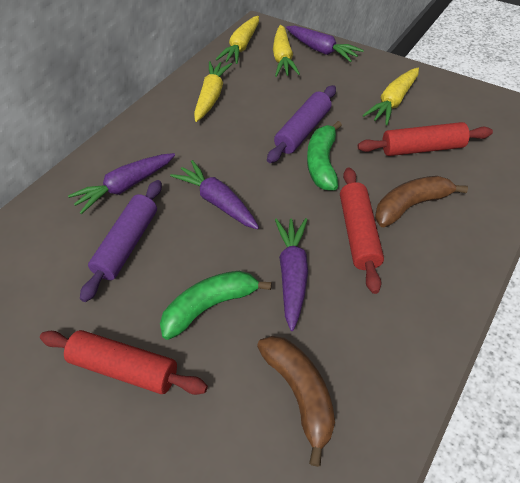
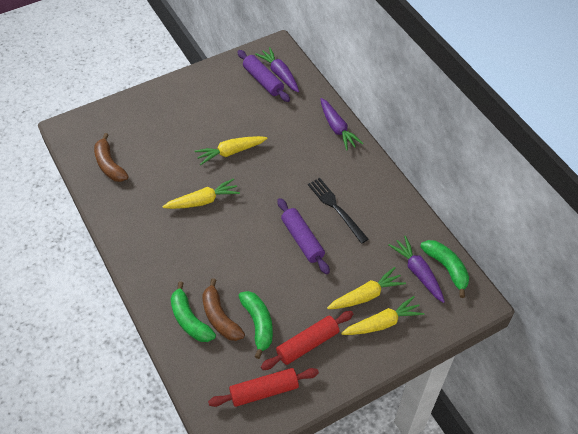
black fork: 0 -> 1
green banana: 2 -> 3
purple carrot: 4 -> 3
red rolling pin: 3 -> 2

